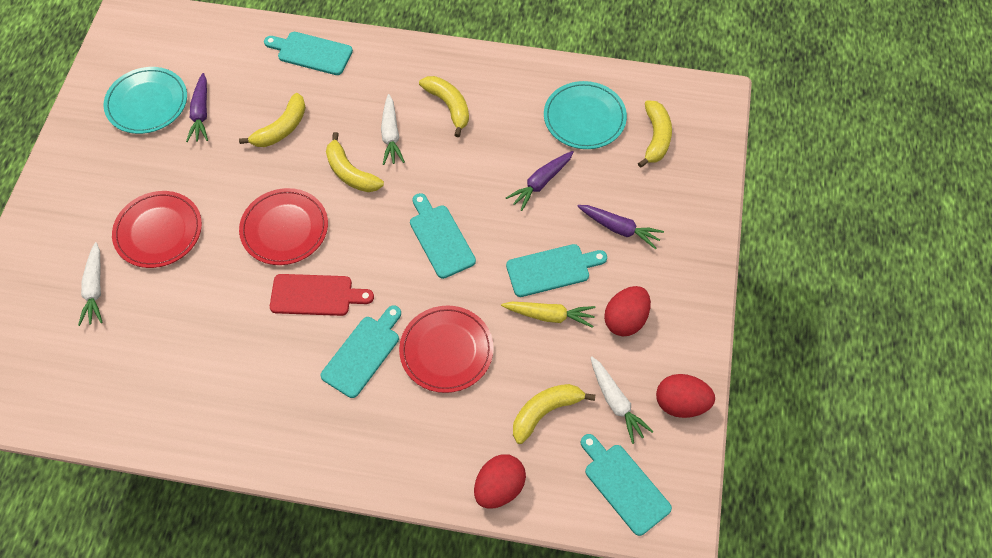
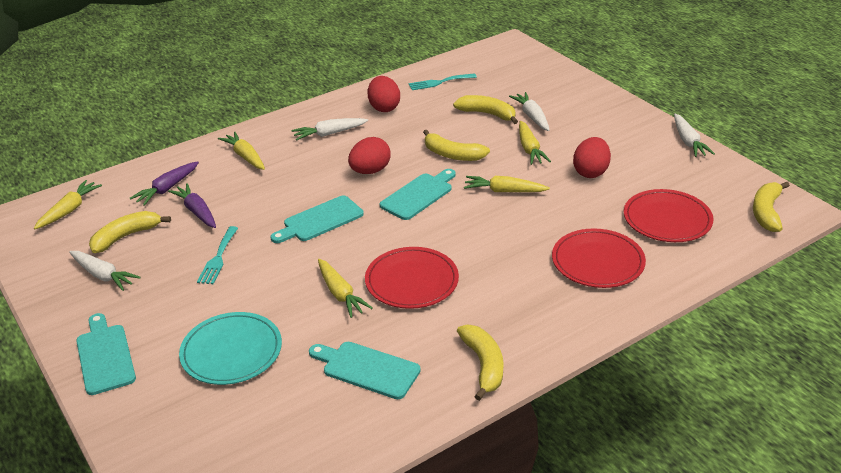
purple carrot: 3 -> 2
red cutting board: 1 -> 0
turquoise cutting board: 5 -> 4
turquoise fork: 0 -> 2
turquoise plate: 2 -> 1
white carrot: 3 -> 4
yellow carrot: 1 -> 5

